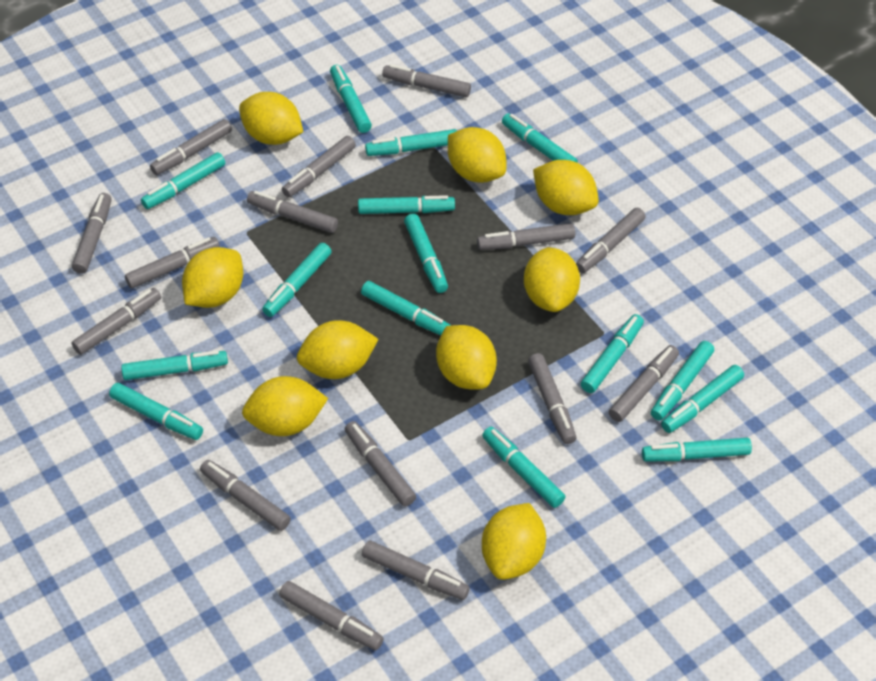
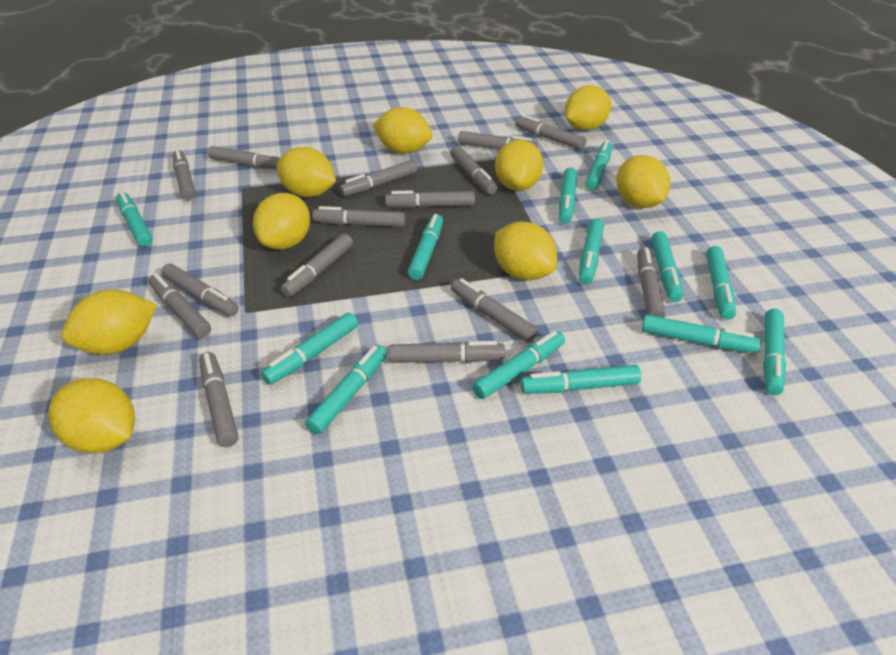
turquoise marker: 15 -> 13

